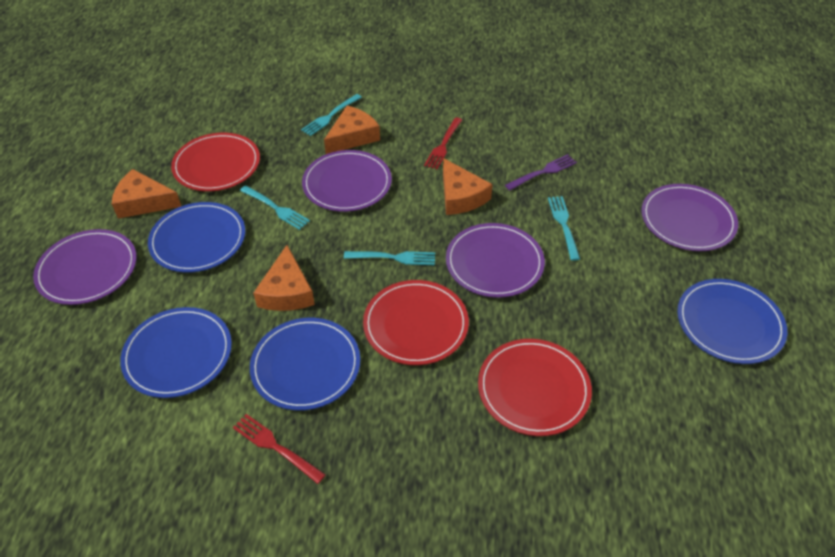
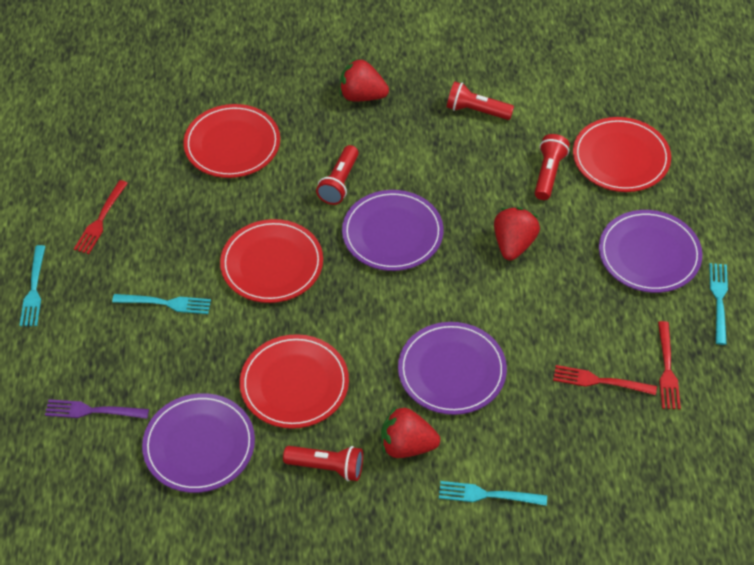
blue plate: 4 -> 0
orange cheese: 4 -> 0
red flashlight: 0 -> 4
red fork: 2 -> 3
red plate: 3 -> 4
red strawberry: 0 -> 3

